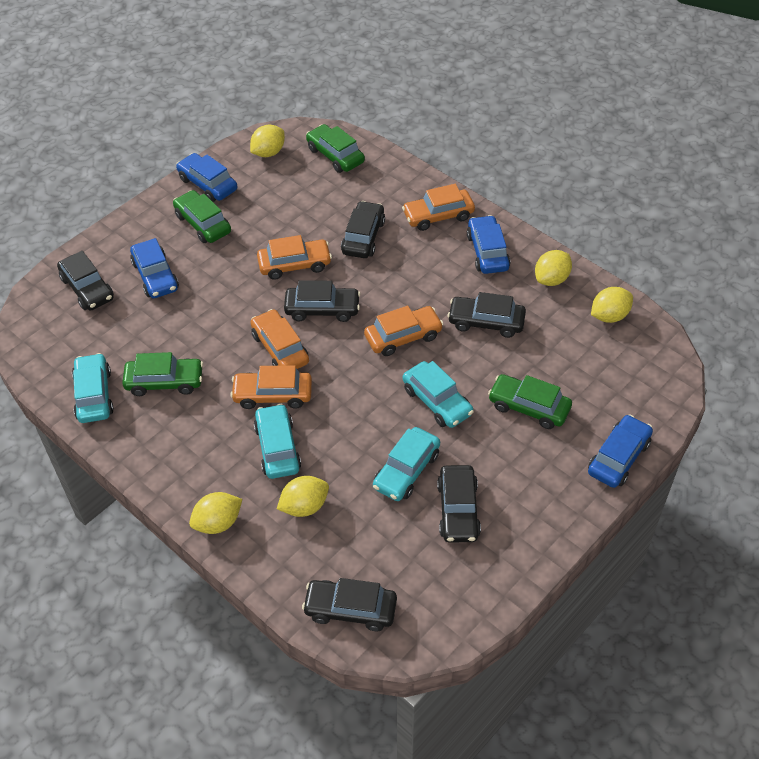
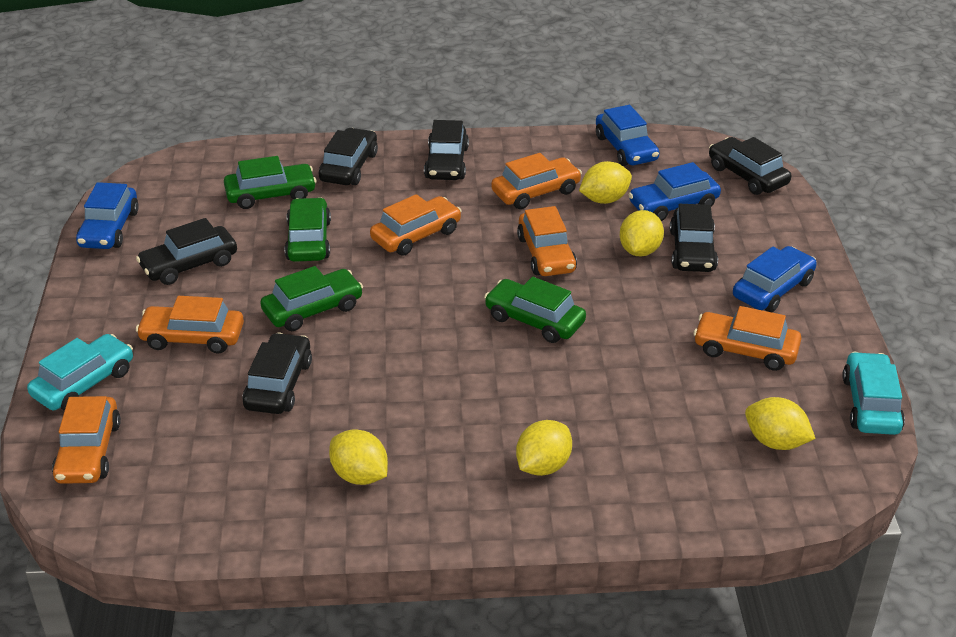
orange car: 5 -> 6
turquoise car: 4 -> 2

